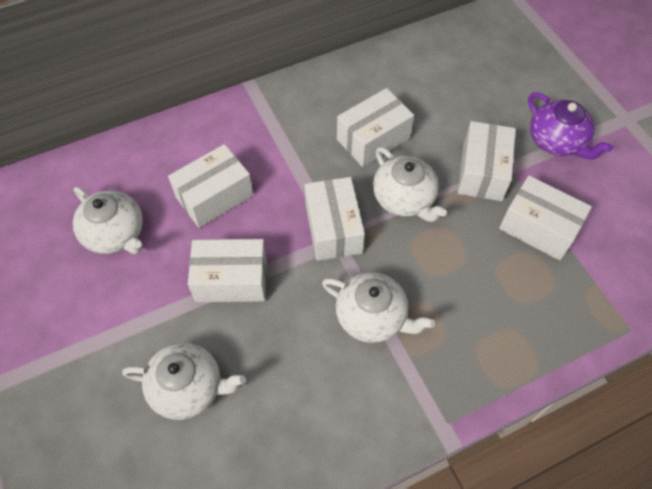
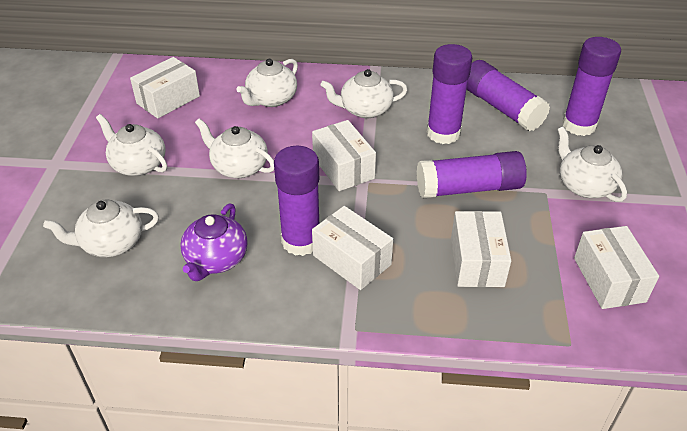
purple glue stick: 0 -> 5
white box: 6 -> 5
white teapot: 4 -> 6

